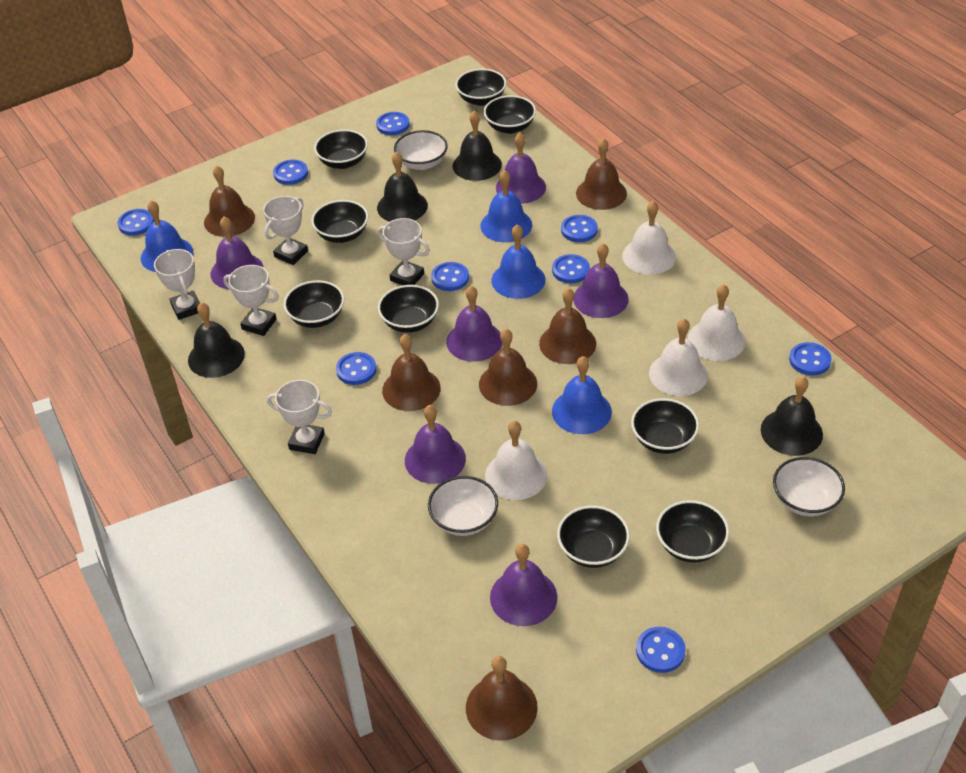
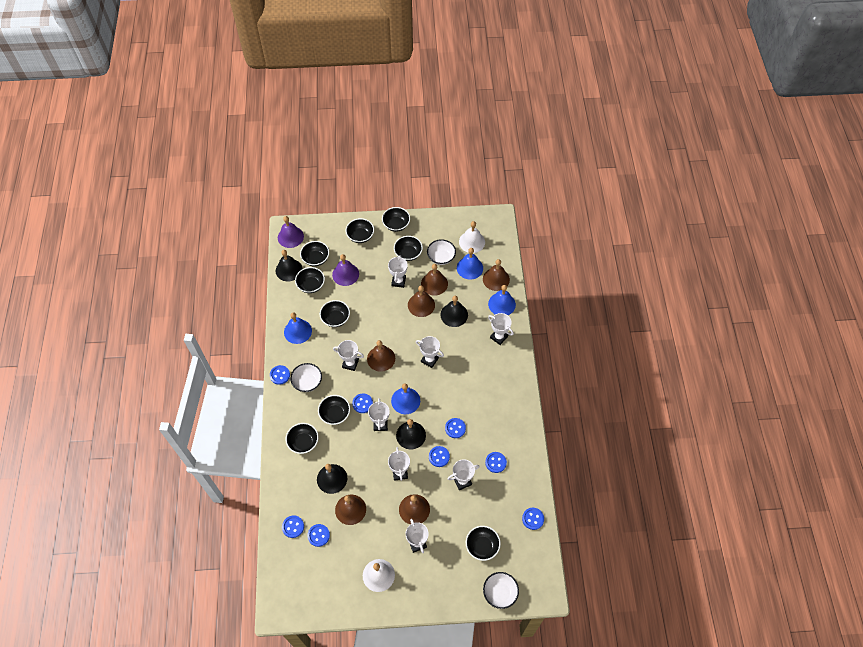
blue button: 9 -> 8
purple bell: 6 -> 2
white bell: 4 -> 2
white trophy: 5 -> 8

